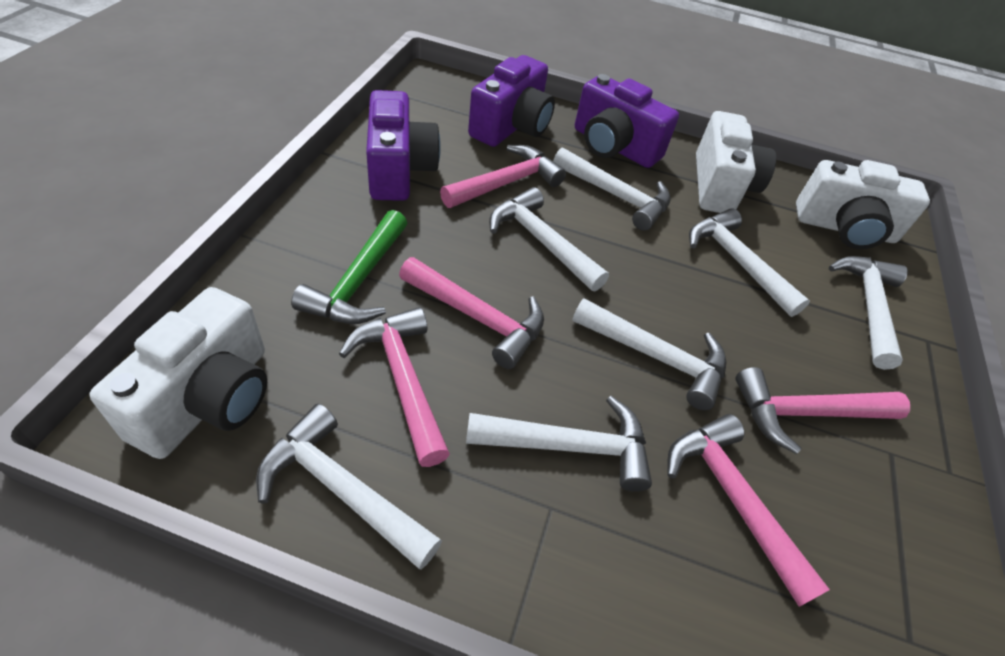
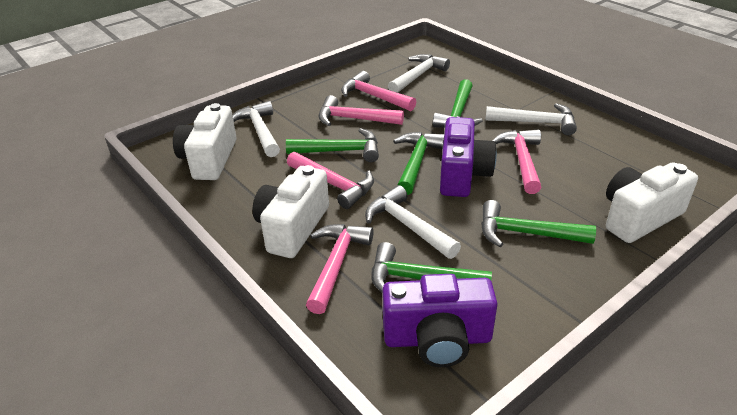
green hammer: 1 -> 5
purple camera: 3 -> 2
white hammer: 7 -> 4

